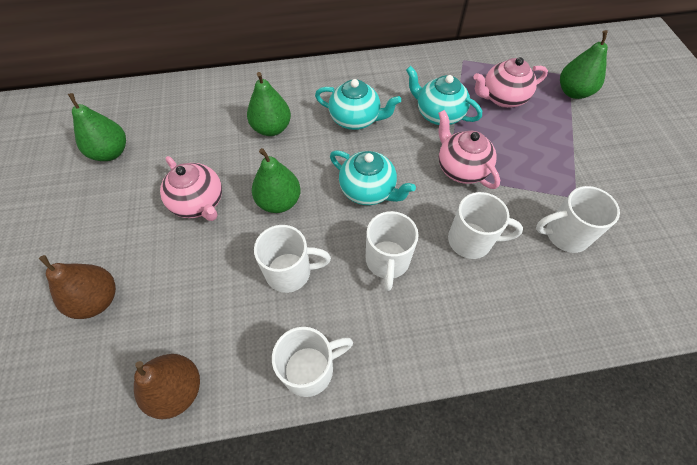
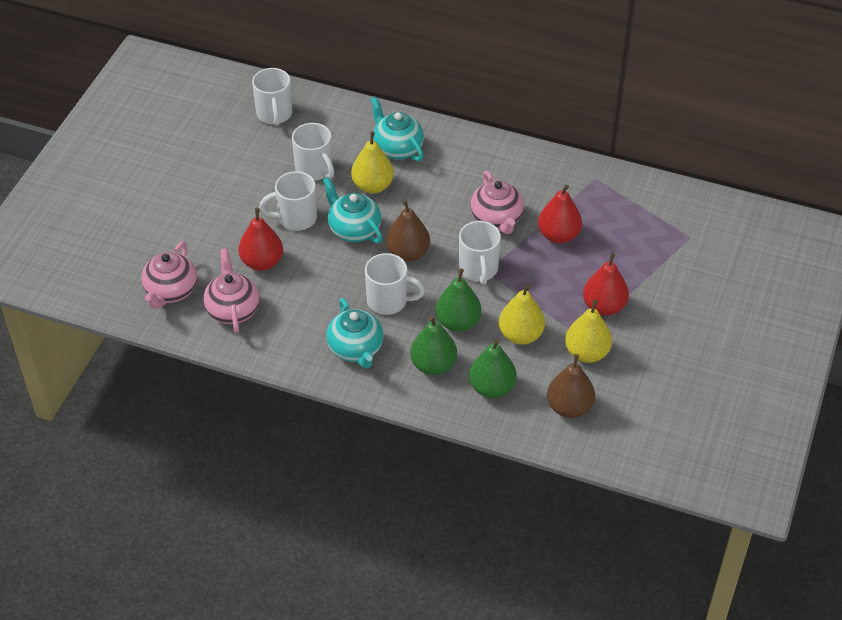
green pear: 4 -> 3
red pear: 0 -> 3
yellow pear: 0 -> 3

